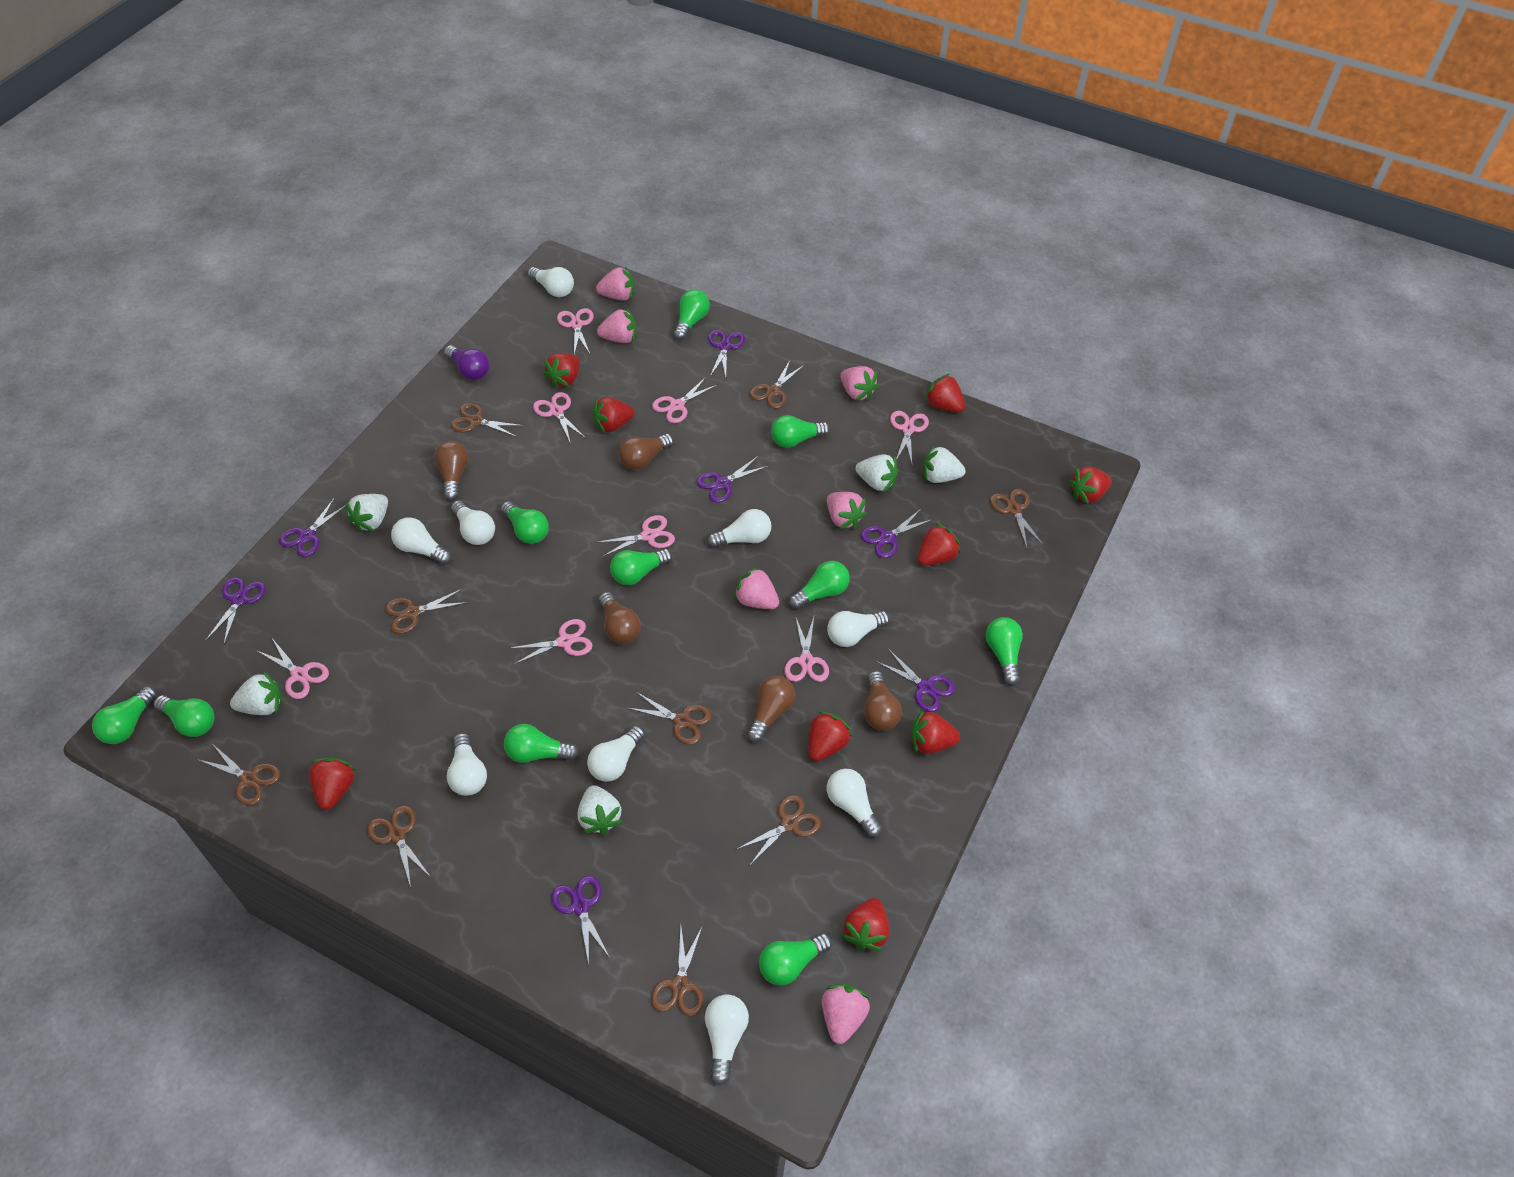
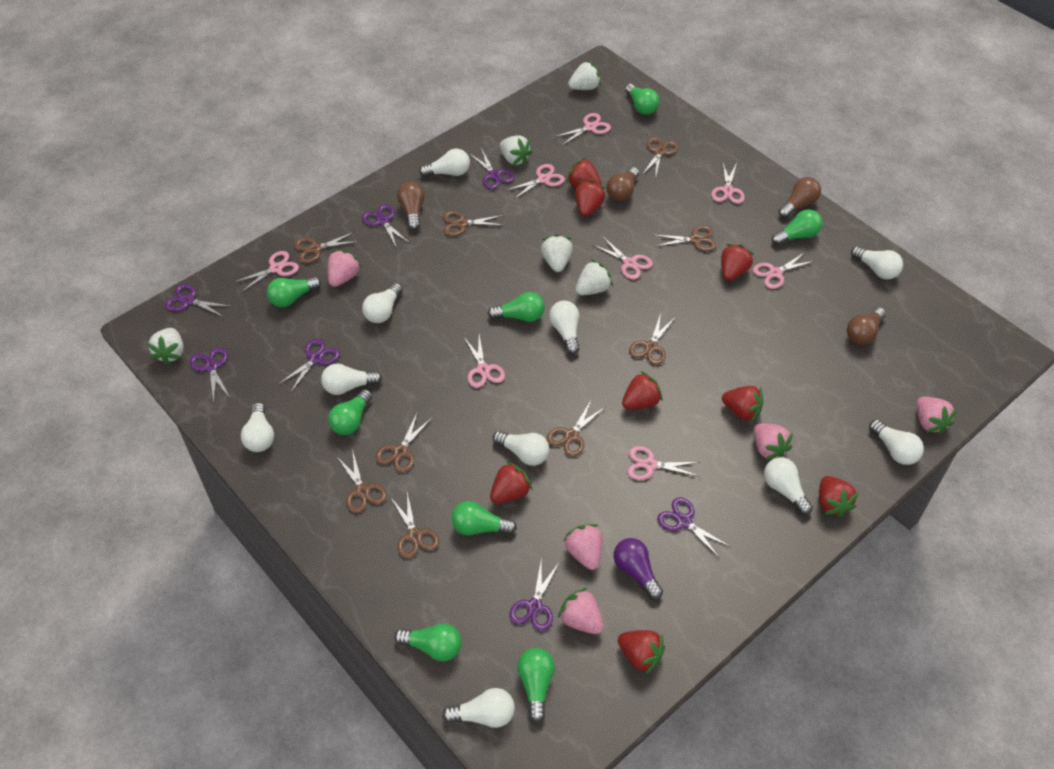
brown light bulb: 5 -> 4
green light bulb: 10 -> 8
pink strawberry: 6 -> 5
red strawberry: 9 -> 8
white light bulb: 9 -> 10

